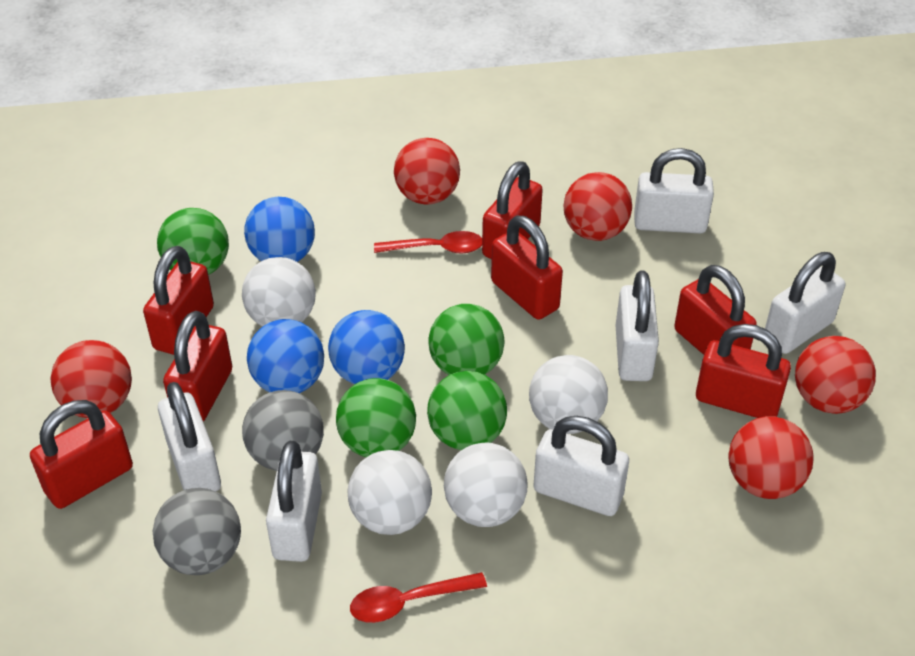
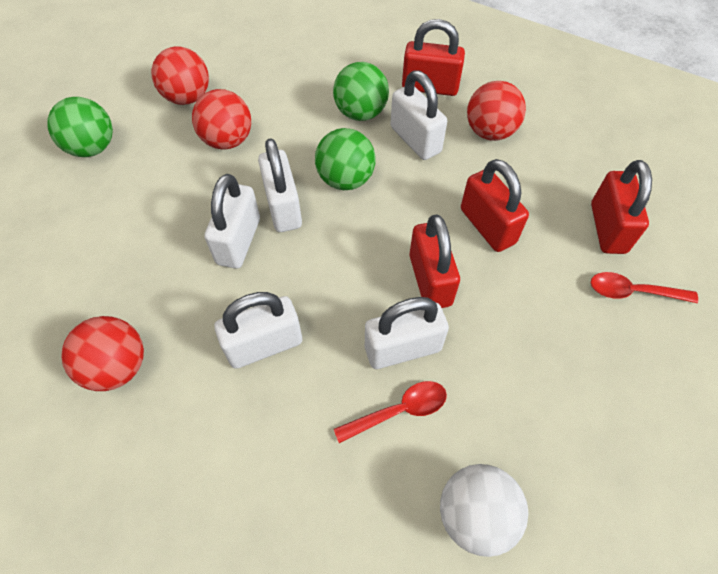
blue ball: 3 -> 0
green ball: 4 -> 3
grey ball: 2 -> 0
red ball: 5 -> 4
red padlock: 7 -> 4
white ball: 4 -> 1
white padlock: 6 -> 5

